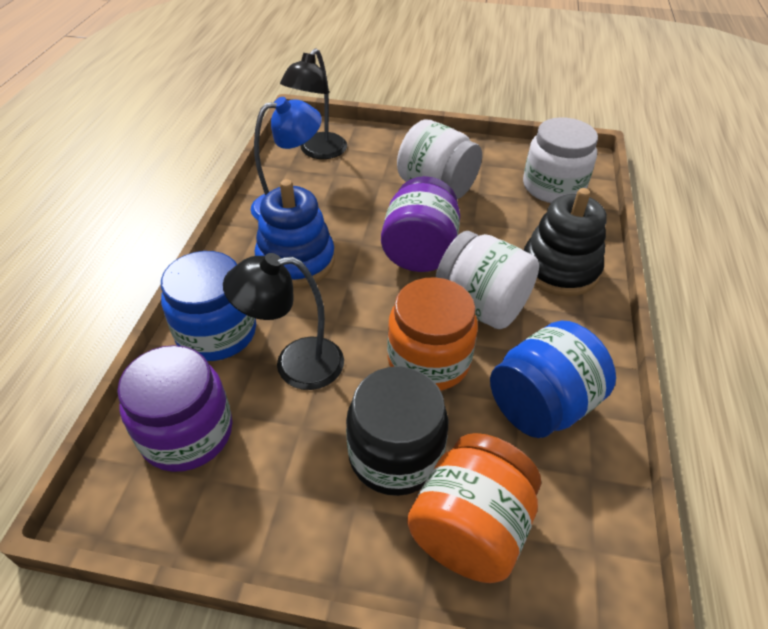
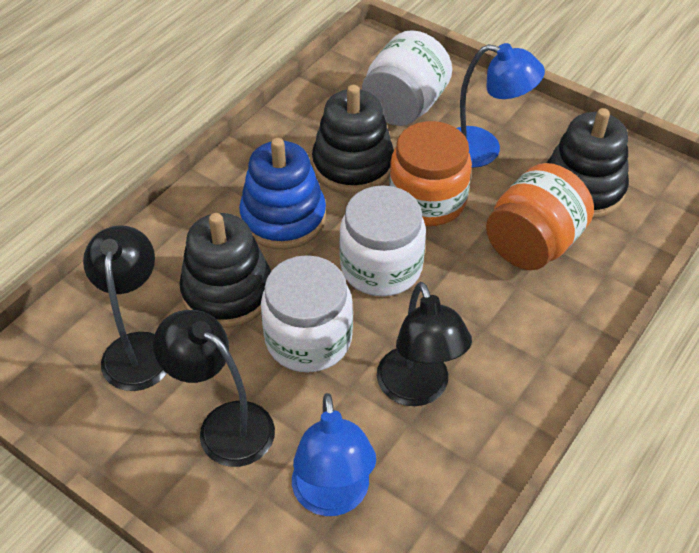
black jar: 1 -> 0
black lamp: 2 -> 3
black stacking toy: 1 -> 3
blue jar: 2 -> 0
blue lamp: 1 -> 2
purple jar: 2 -> 0

